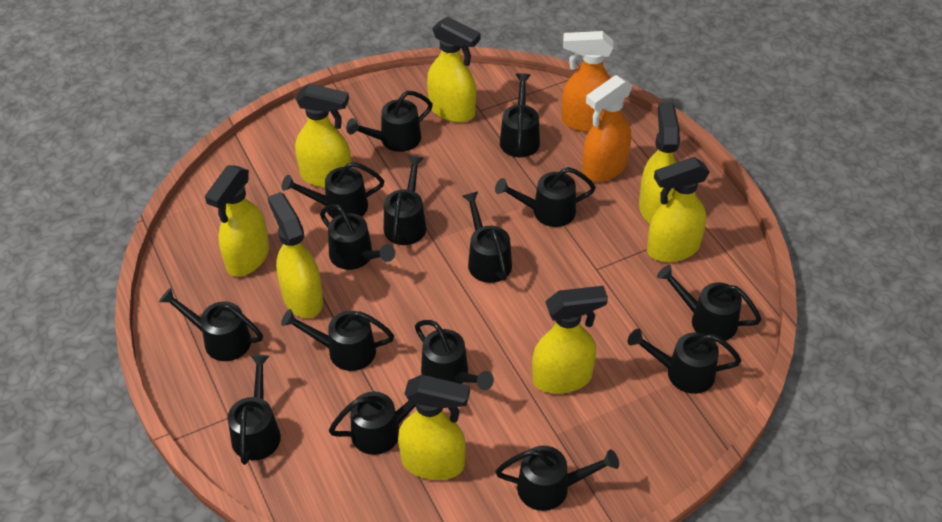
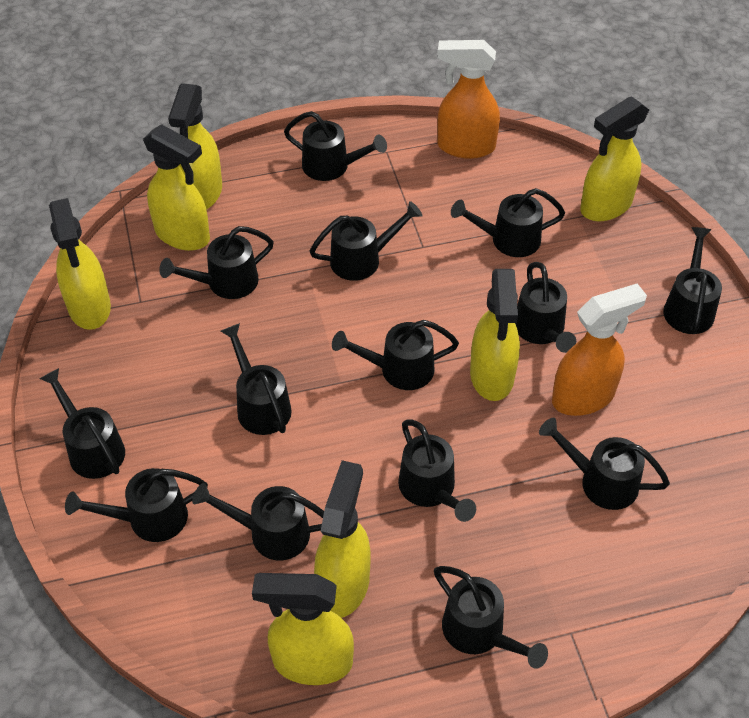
black watering can: 15 -> 14
yellow spray bottle: 8 -> 7

